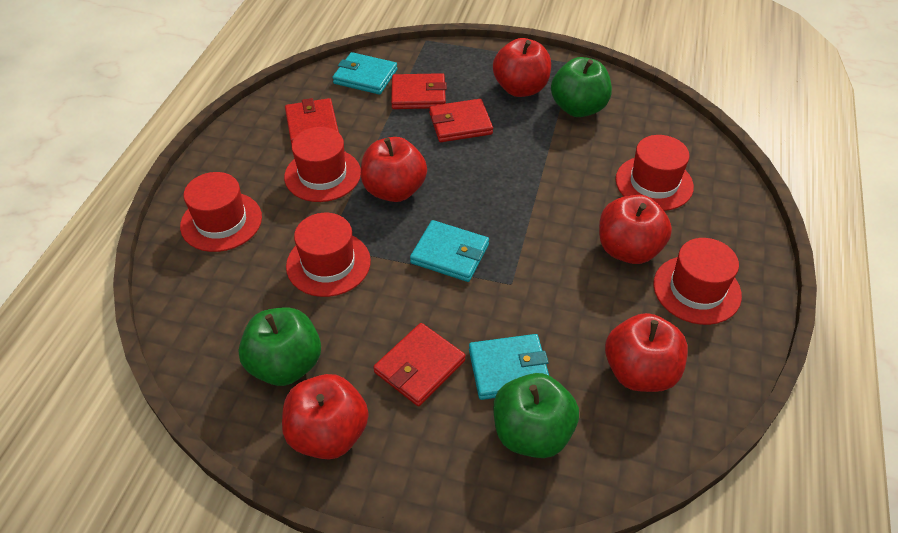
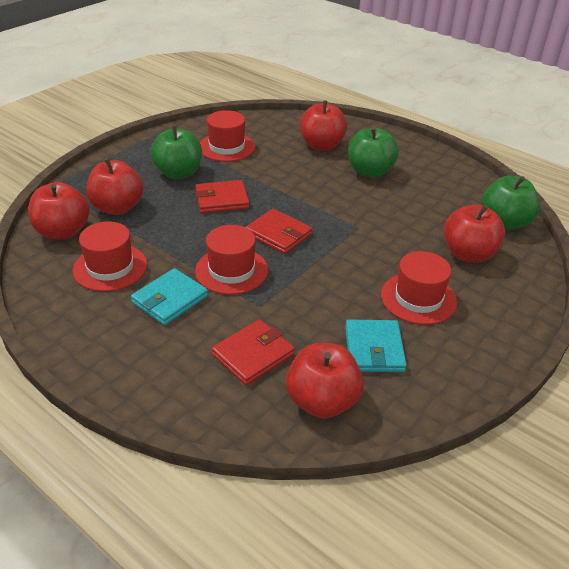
red hat: 5 -> 4
red wallet: 4 -> 3
turquoise wallet: 3 -> 2

